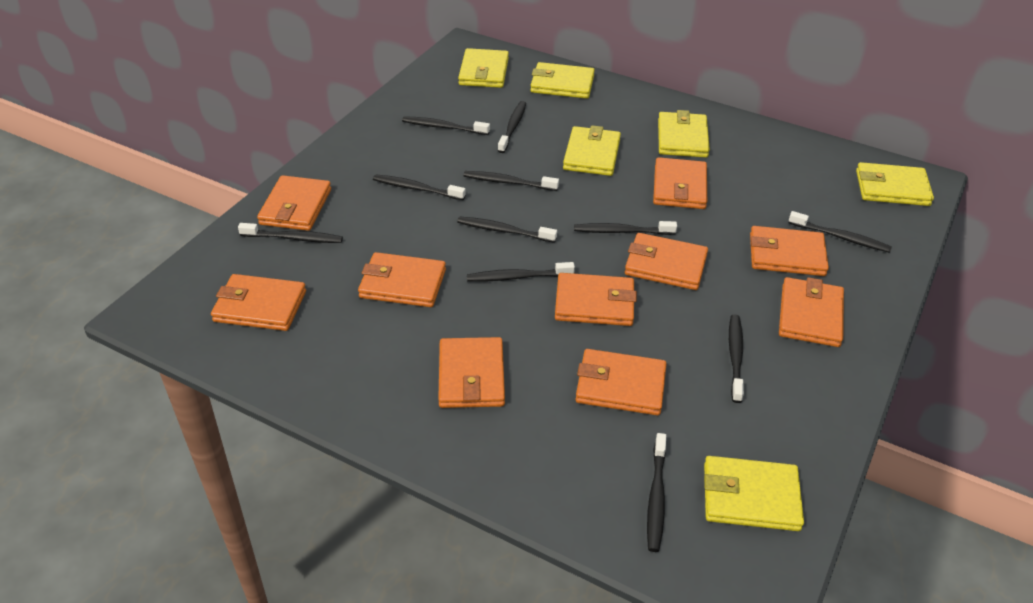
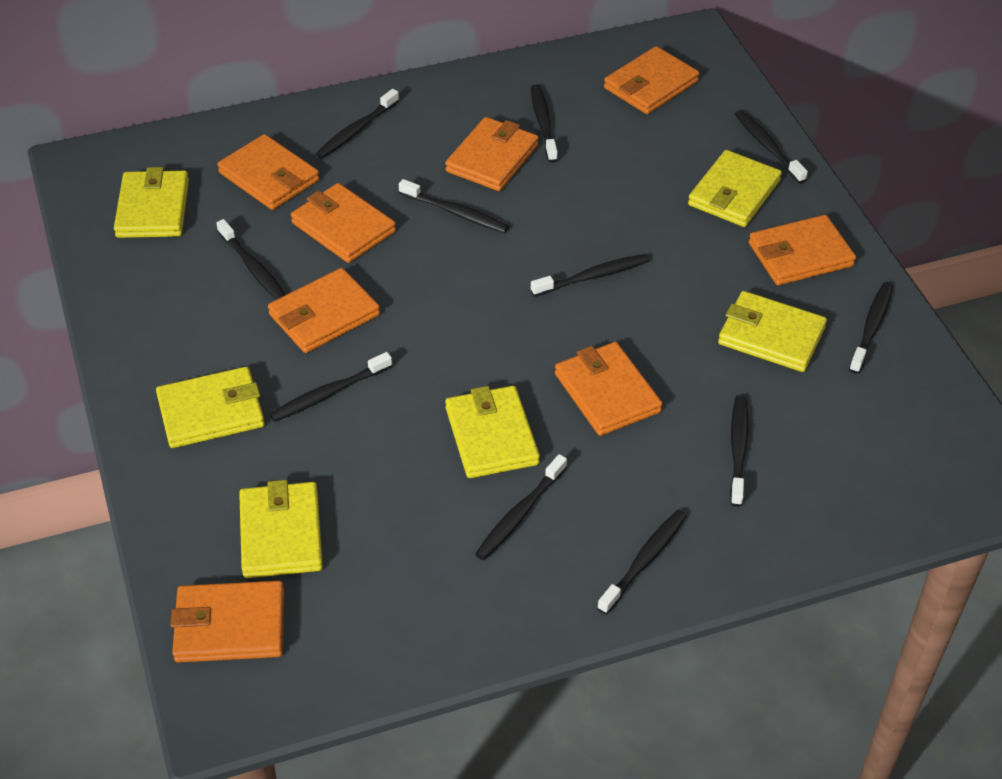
orange wallet: 10 -> 8

